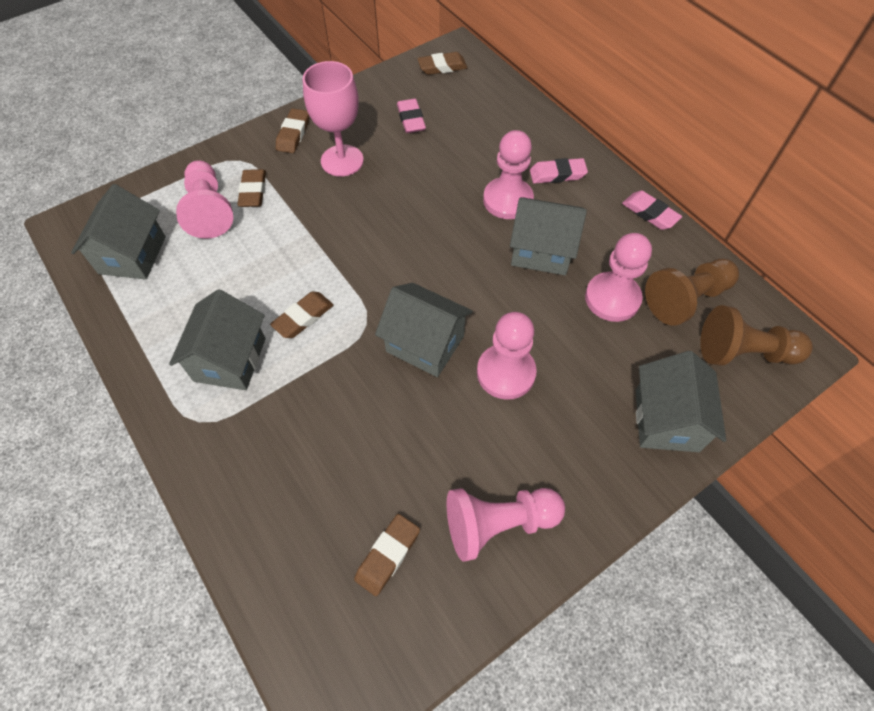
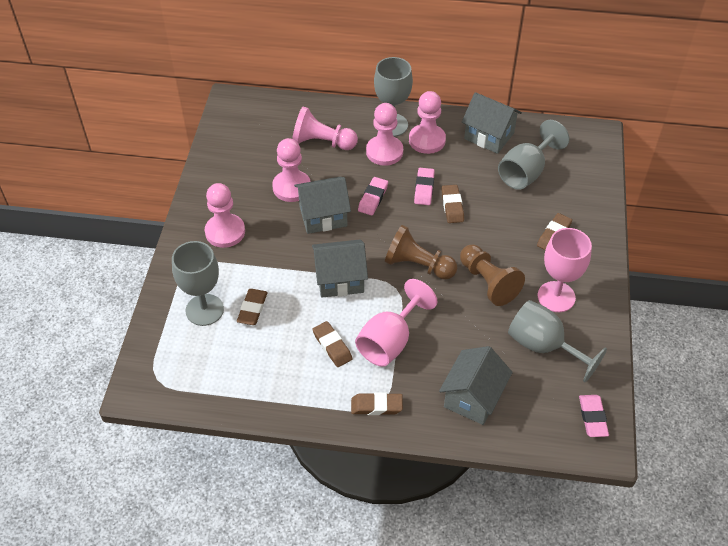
grey goblet: 0 -> 4
grey house: 5 -> 4
pink goblet: 1 -> 2

